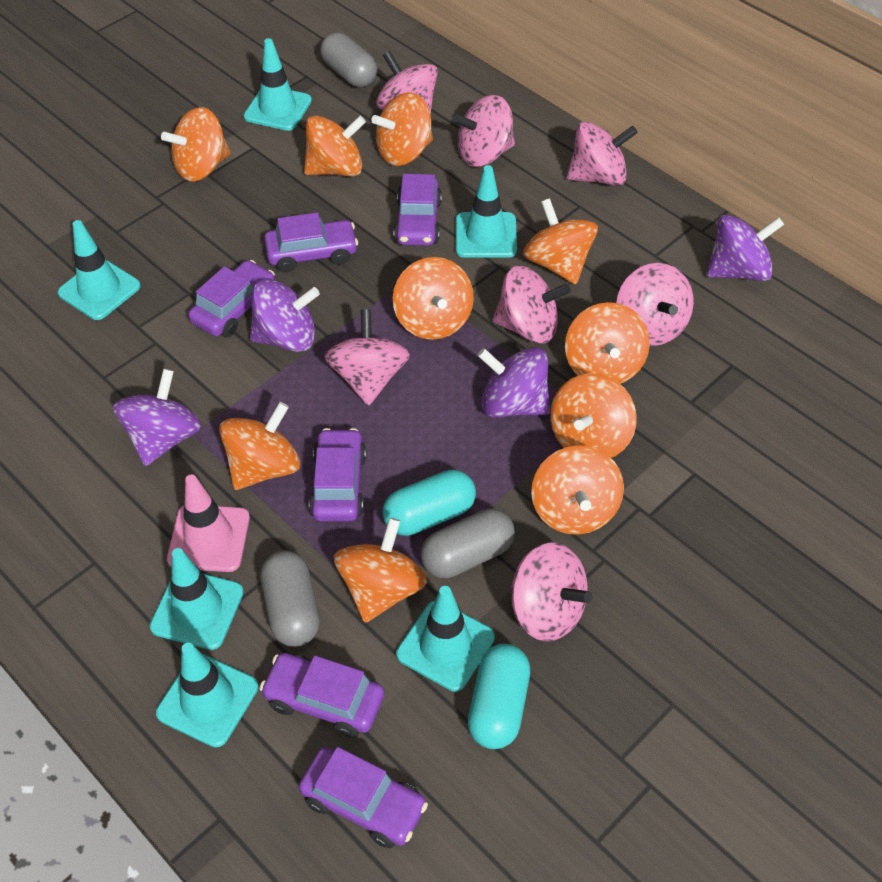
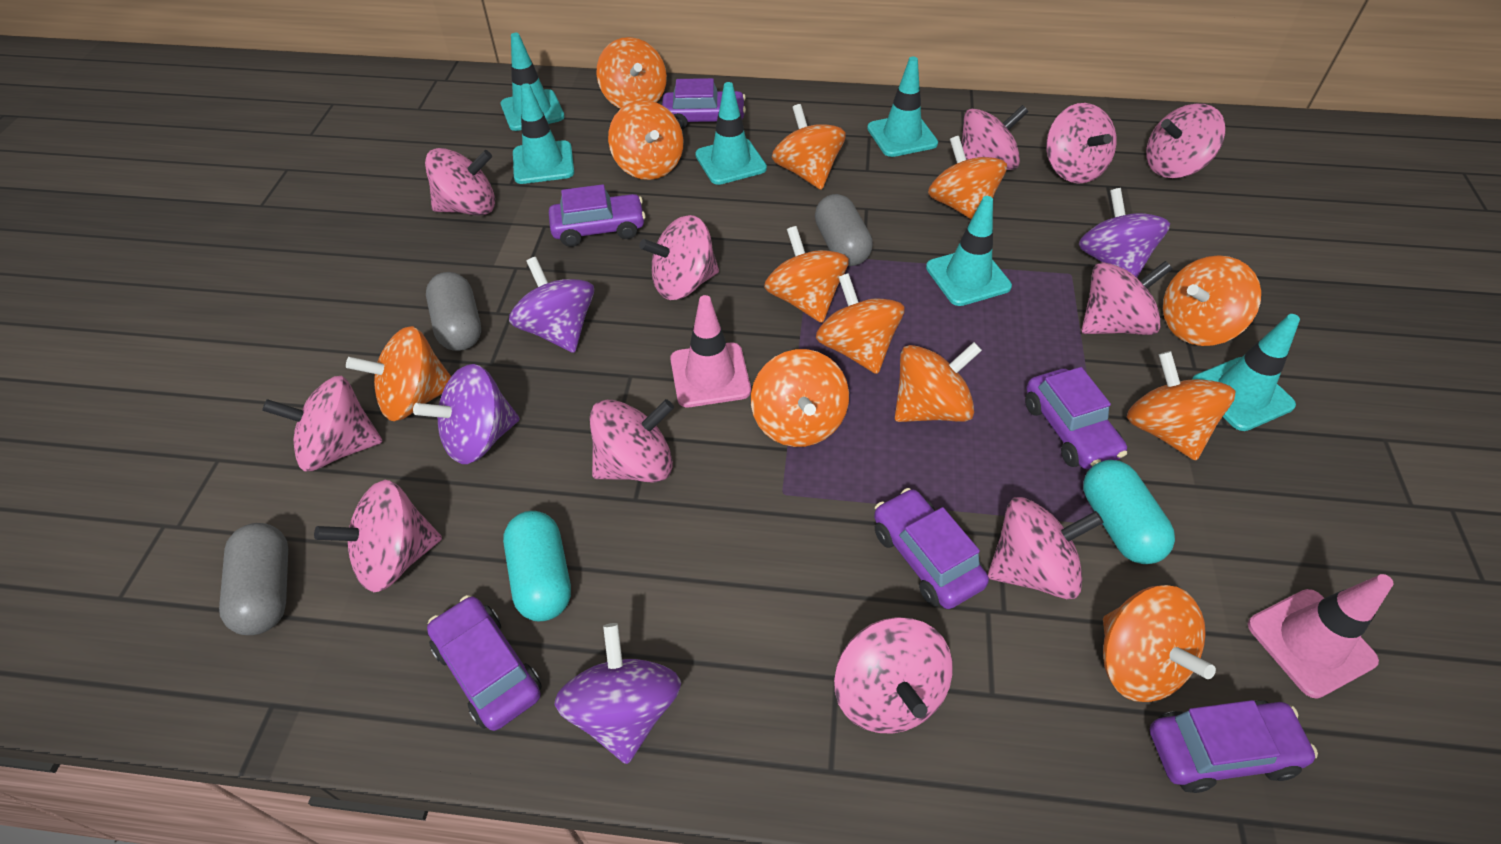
orange spinning top: 10 -> 12
pink spinning top: 7 -> 11
pink traffic cone: 1 -> 2

